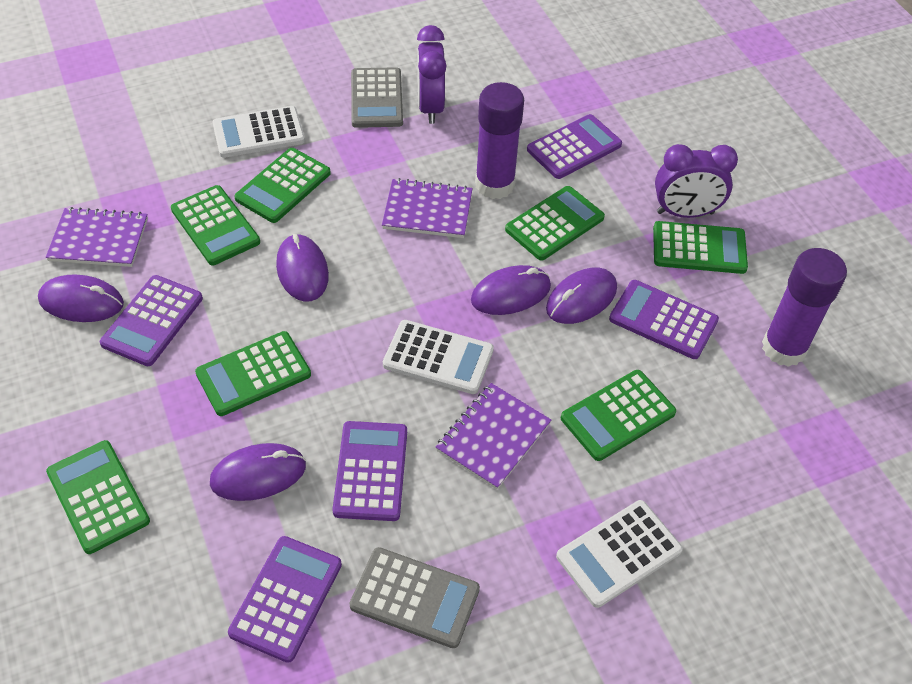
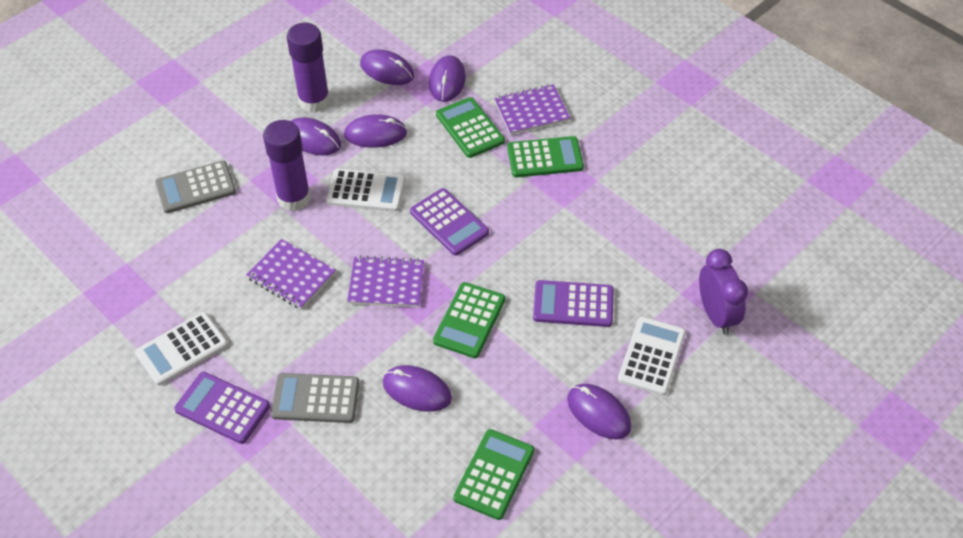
green calculator: 7 -> 4
purple calculator: 5 -> 3
purple clock: 2 -> 1
purple mouse: 5 -> 6

